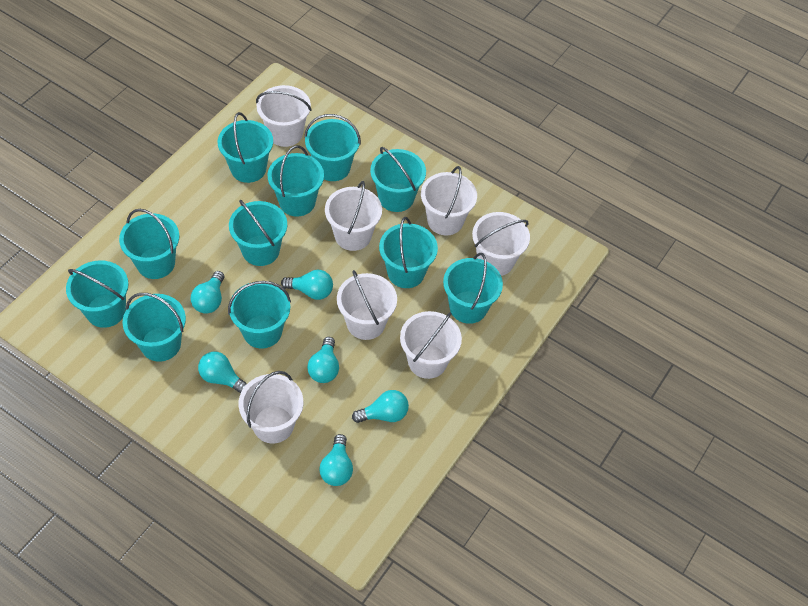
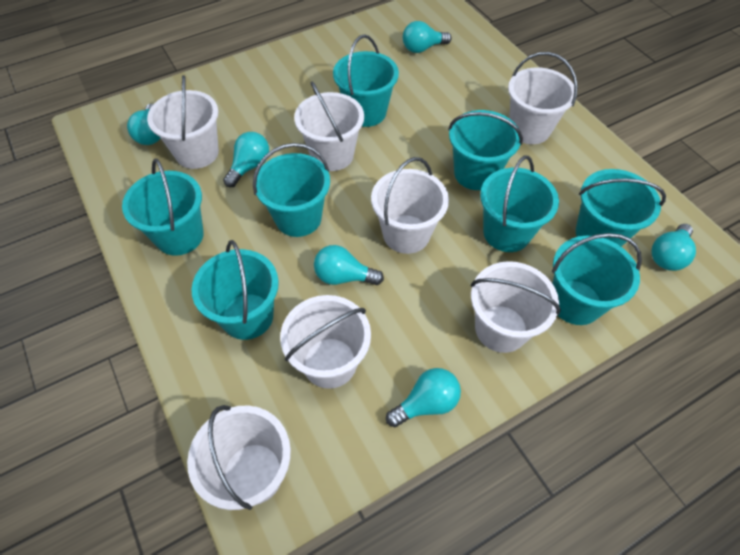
turquoise bucket: 11 -> 8

